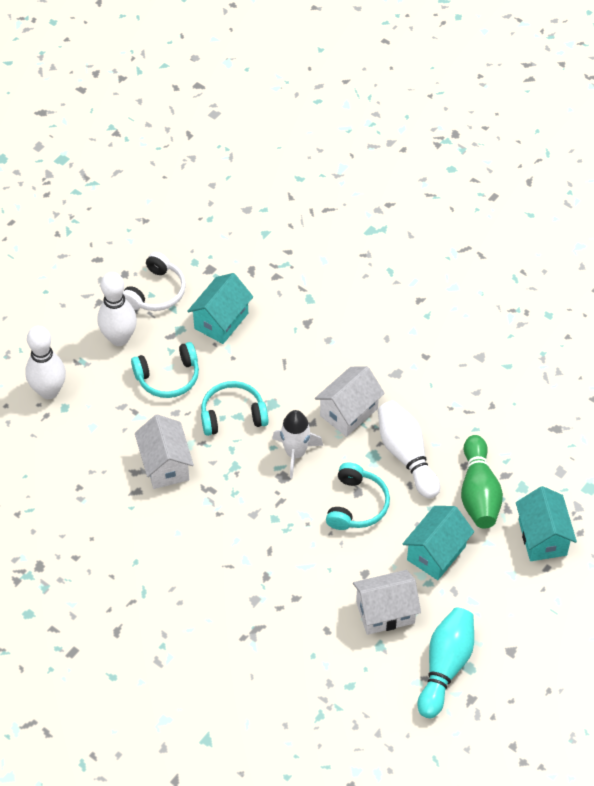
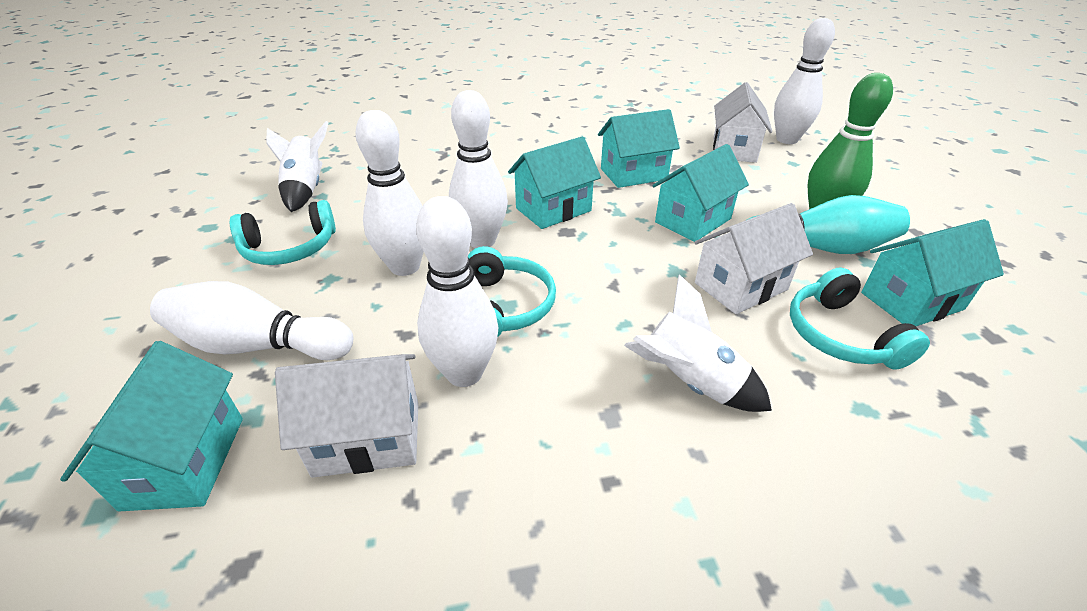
turquoise house: 3 -> 5
white bowling pin: 3 -> 5
white headphones: 1 -> 0
white rocket: 1 -> 2

